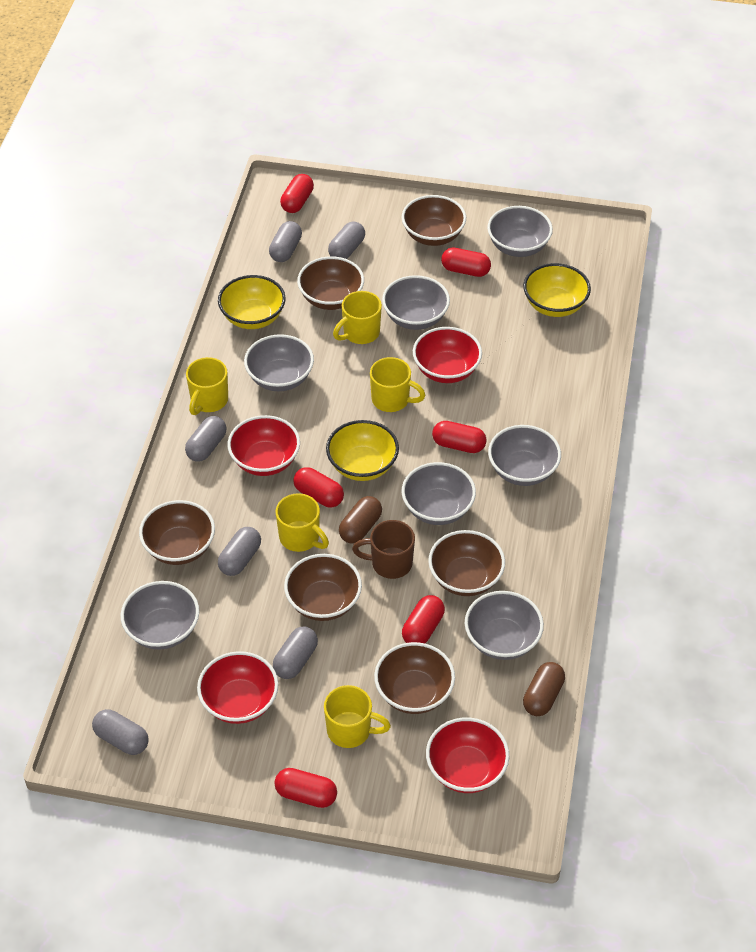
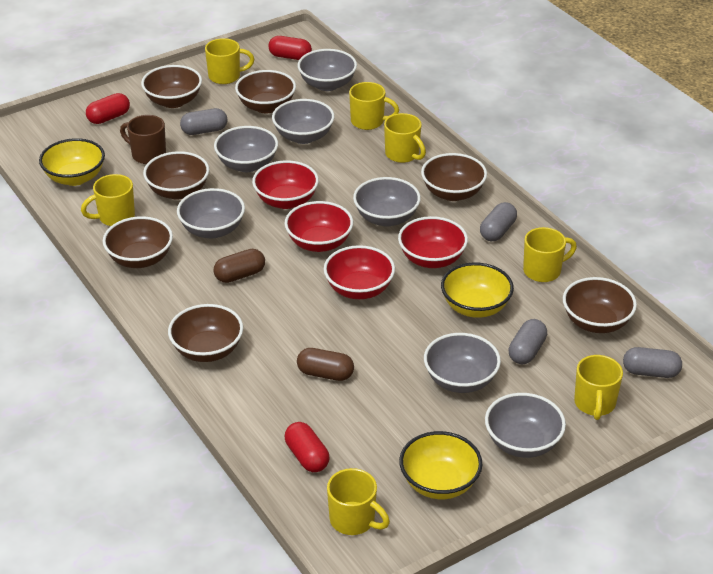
brown bowl: 6 -> 7
grey capsule: 6 -> 4
red capsule: 6 -> 3
yellow mug: 5 -> 7

